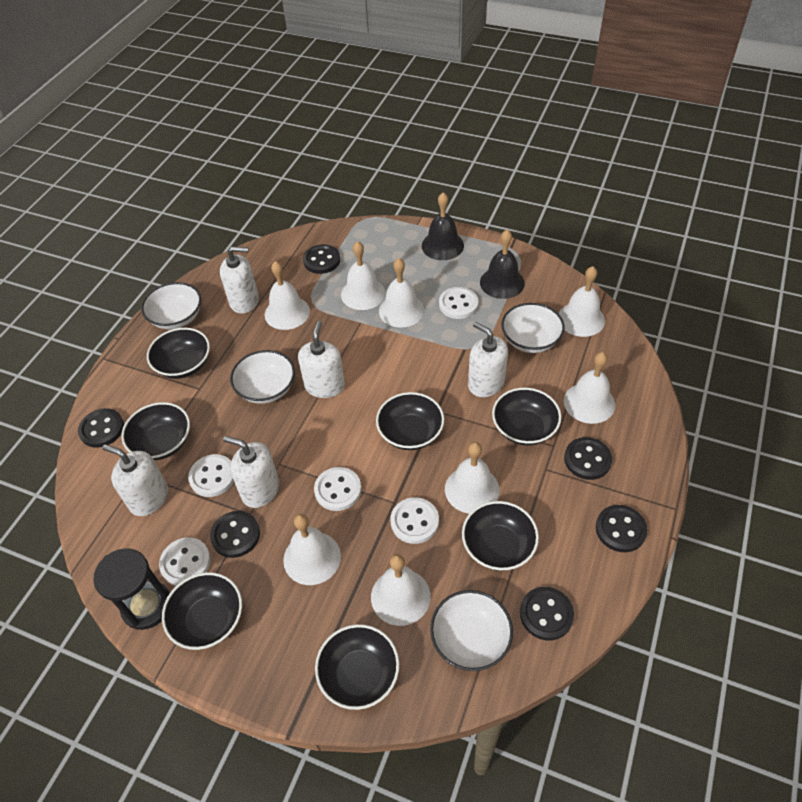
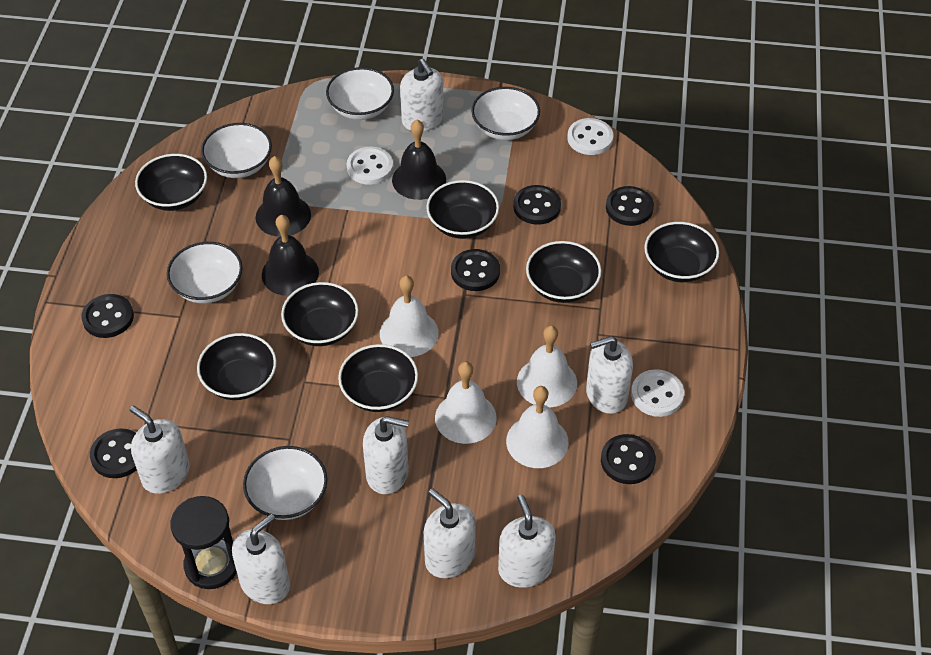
black bell: 2 -> 3
white bell: 8 -> 4
white bowl: 4 -> 5
white button: 5 -> 3
white soap dispenser: 5 -> 7

